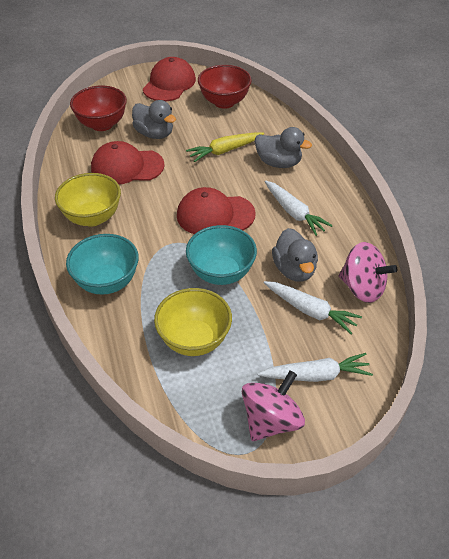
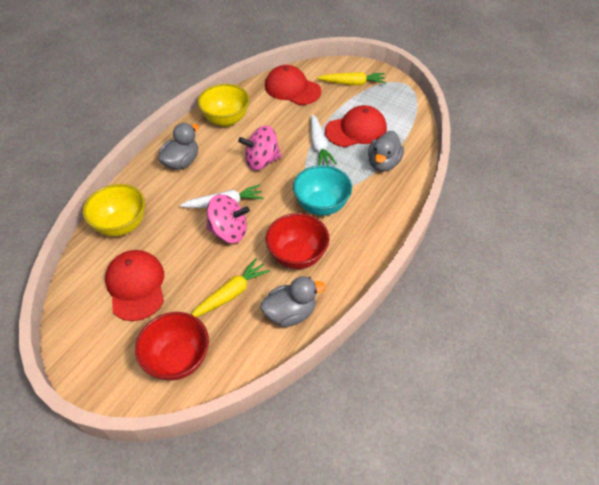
turquoise bowl: 2 -> 1
white carrot: 3 -> 2
yellow carrot: 1 -> 2

